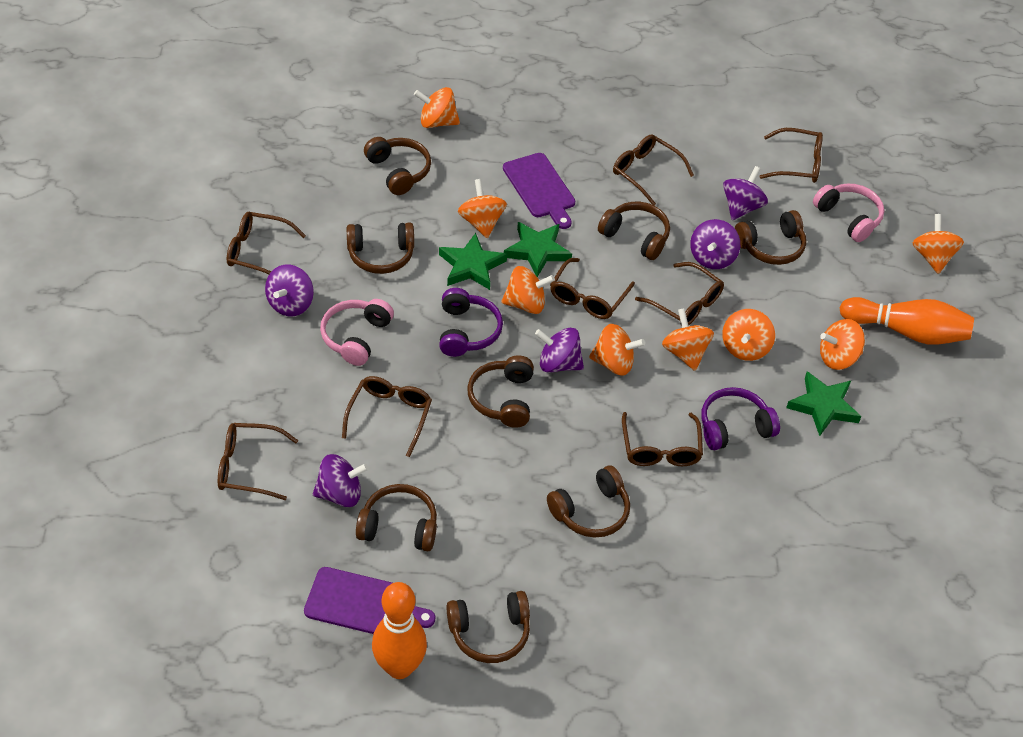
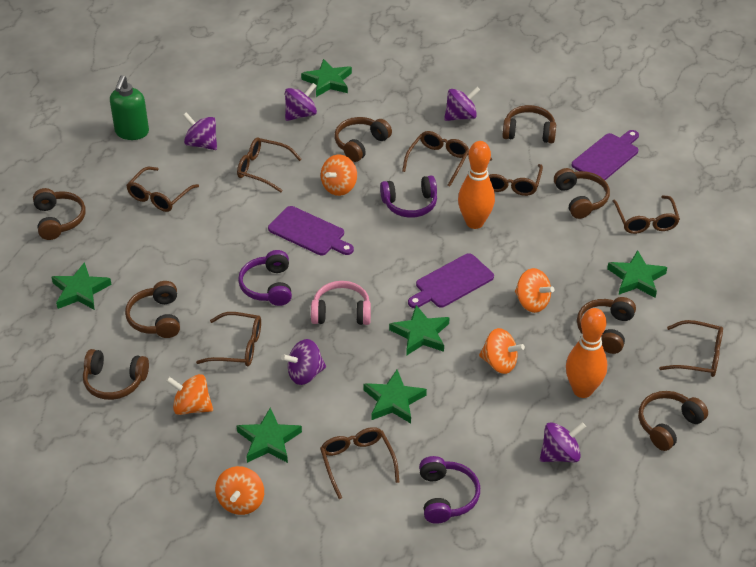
green soap dispenser: 0 -> 1
green star: 3 -> 6
orange spinning top: 8 -> 5
pink headphones: 2 -> 1
purple cutting board: 2 -> 3
purple headphones: 2 -> 3

